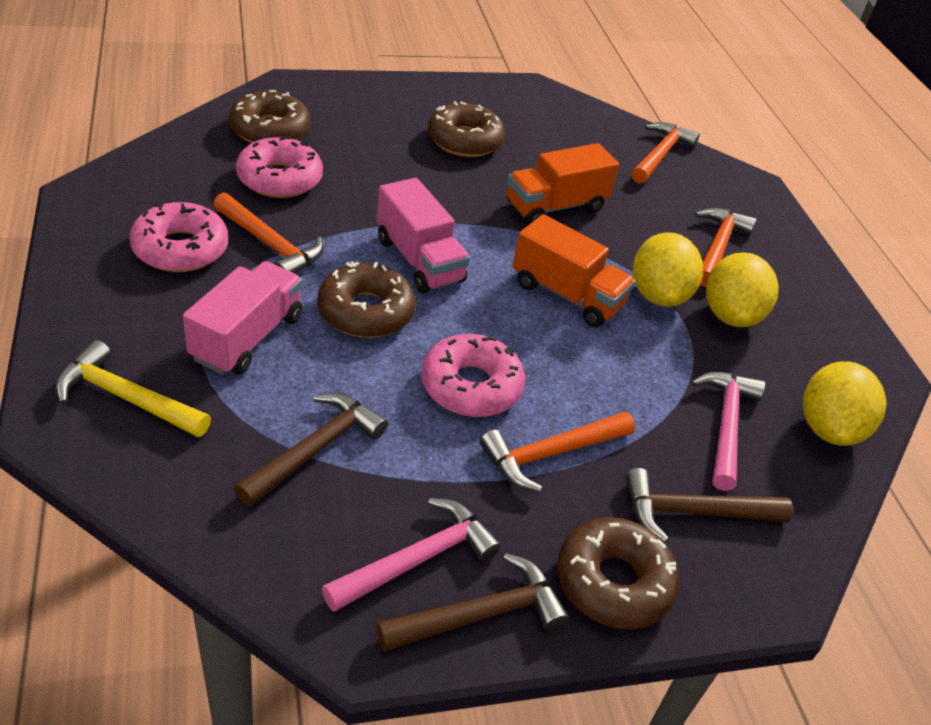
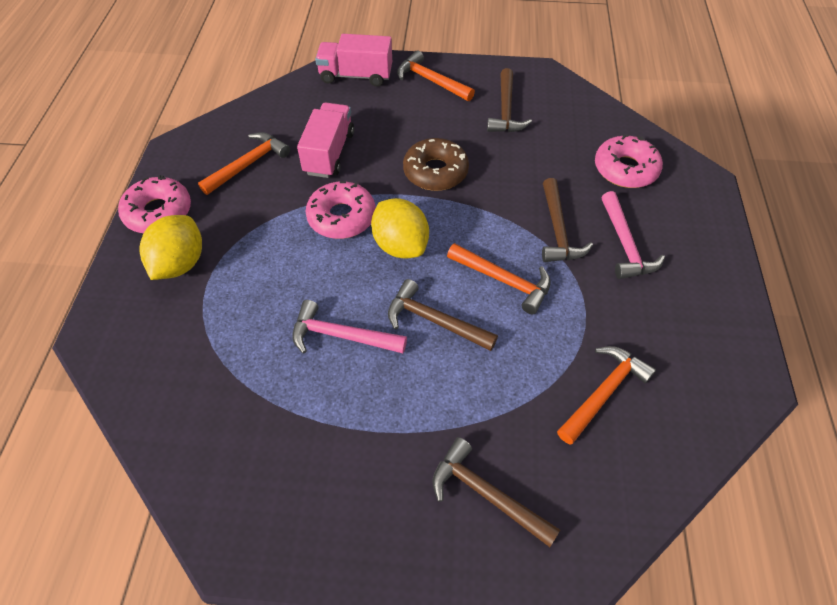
brown donut: 4 -> 1
brown hammer: 3 -> 4
orange truck: 2 -> 0
yellow hammer: 1 -> 0
yellow lemon: 3 -> 2

